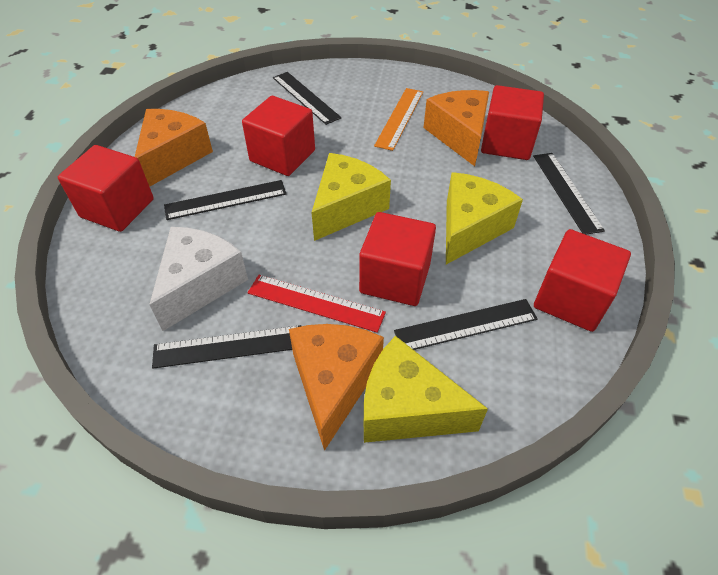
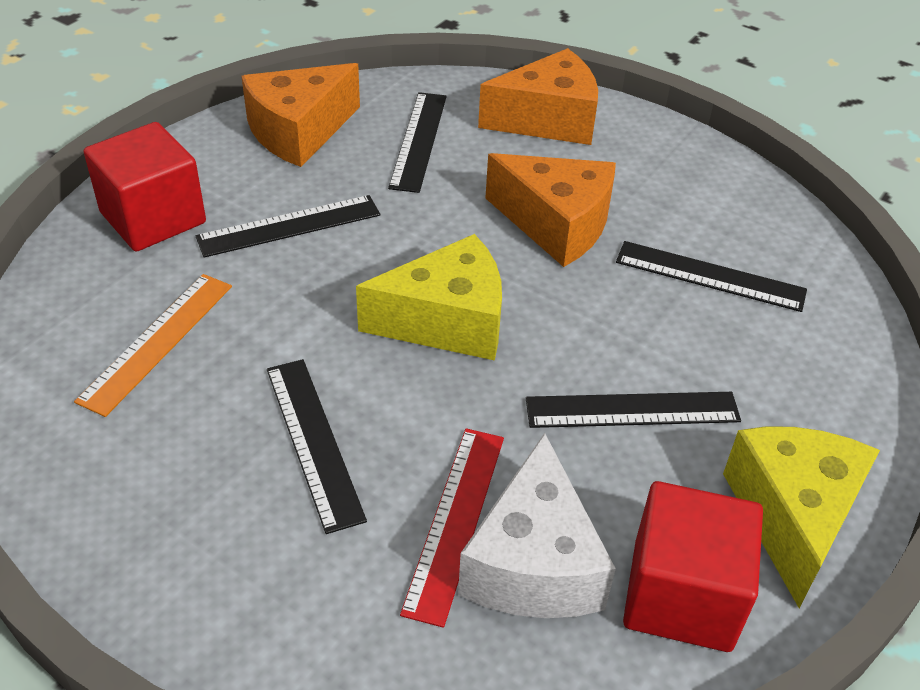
red cube: 5 -> 2
yellow cheese: 3 -> 2

